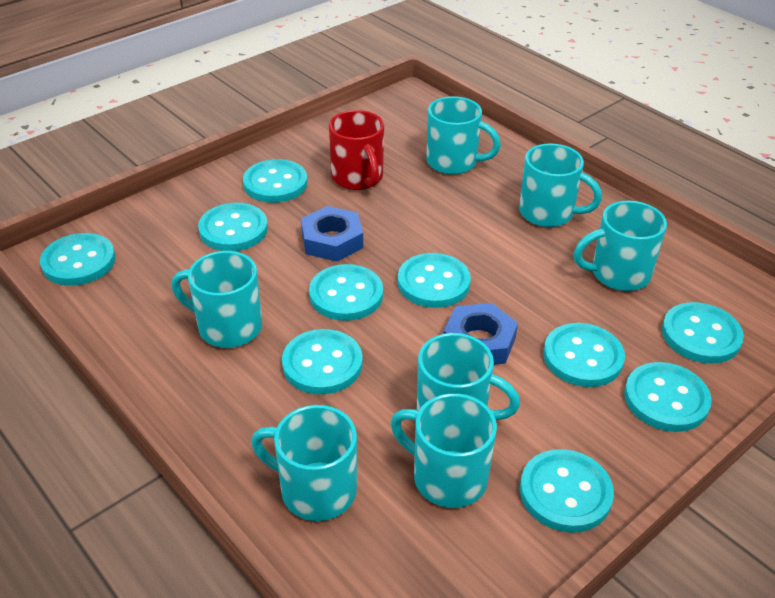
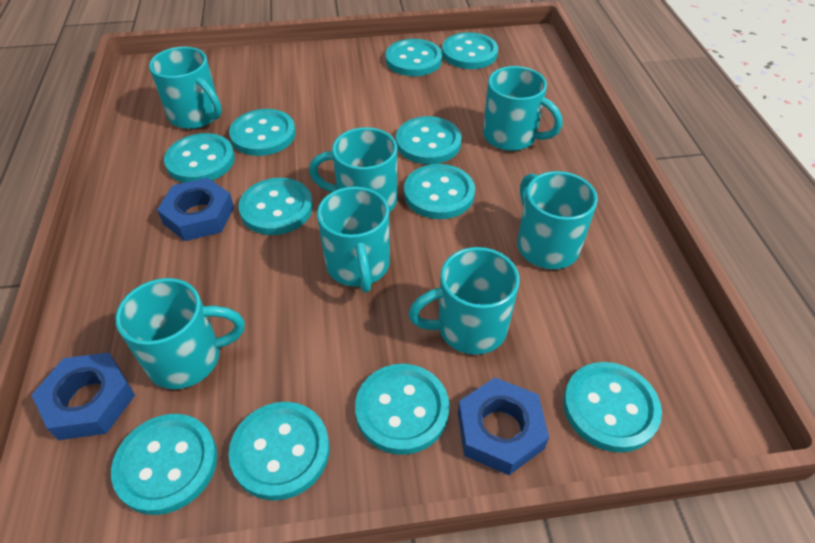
blue nut: 2 -> 3
red mug: 1 -> 0
turquoise button: 10 -> 11

